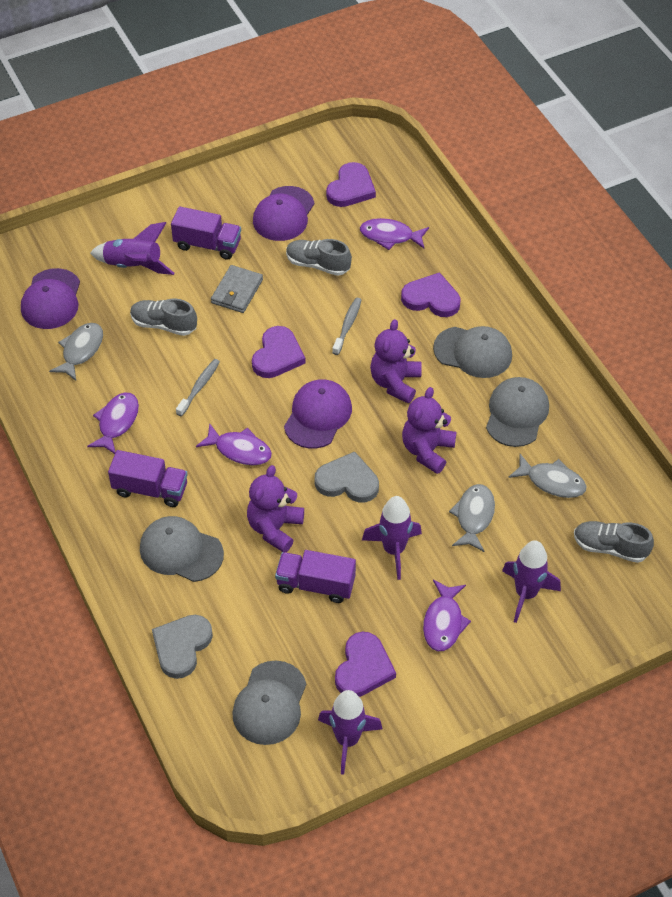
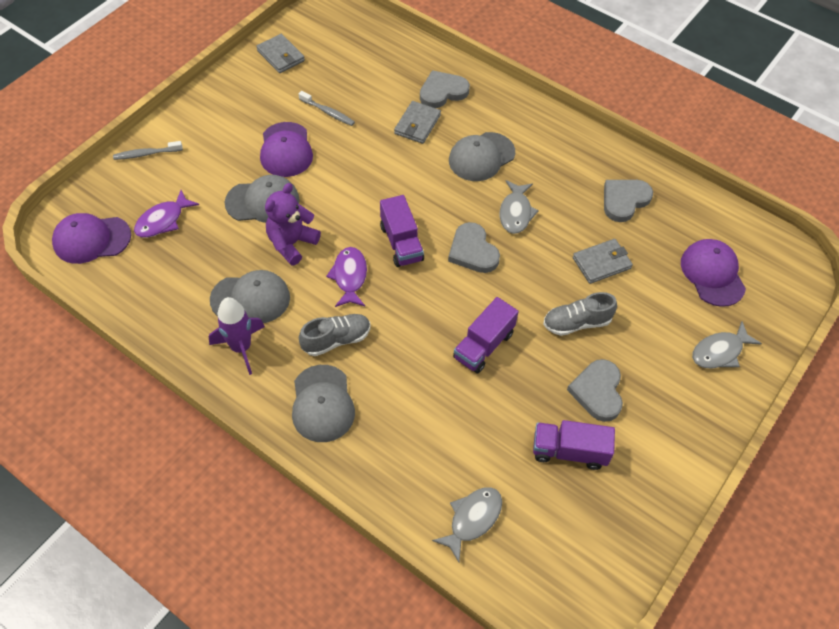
grey heart: 2 -> 4
grey shoe: 3 -> 2
grey wallet: 1 -> 3
purple fish: 4 -> 2
purple heart: 4 -> 0
purple rocket: 4 -> 1
purple teddy bear: 3 -> 1

